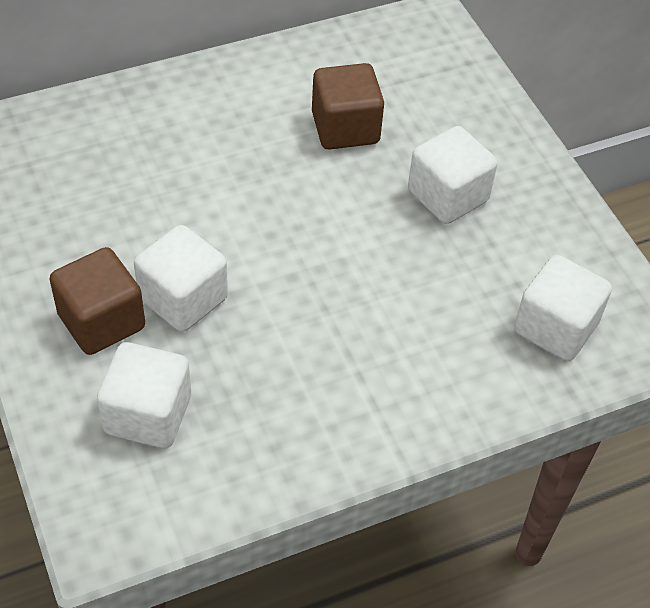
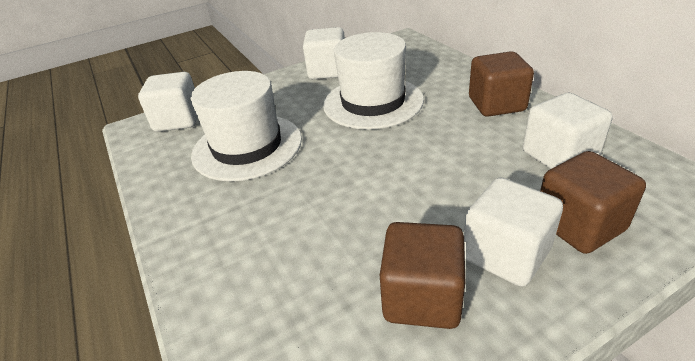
brown cube: 2 -> 3
white hat: 0 -> 2

